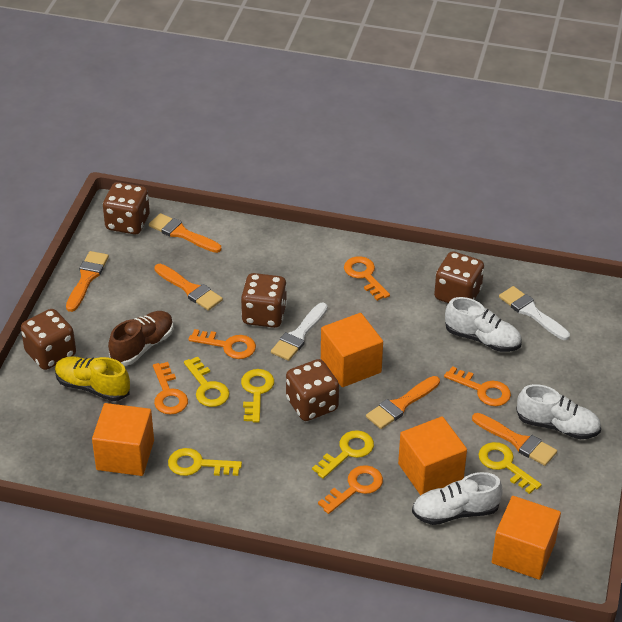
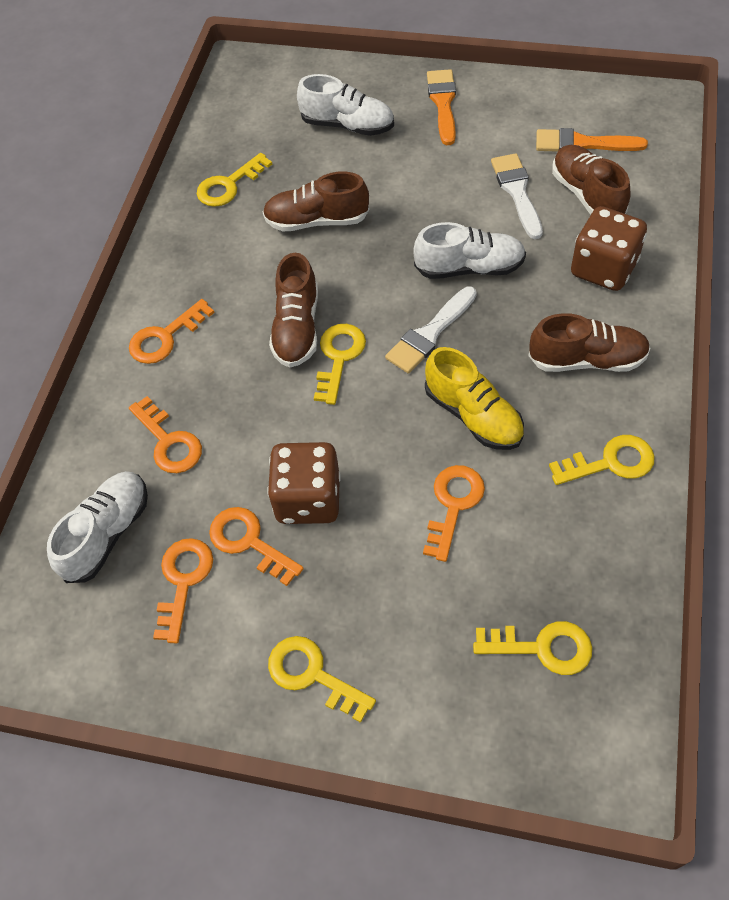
brown dice: 5 -> 2
brown shoe: 1 -> 4
orange brush: 5 -> 2
orange cube: 4 -> 0

